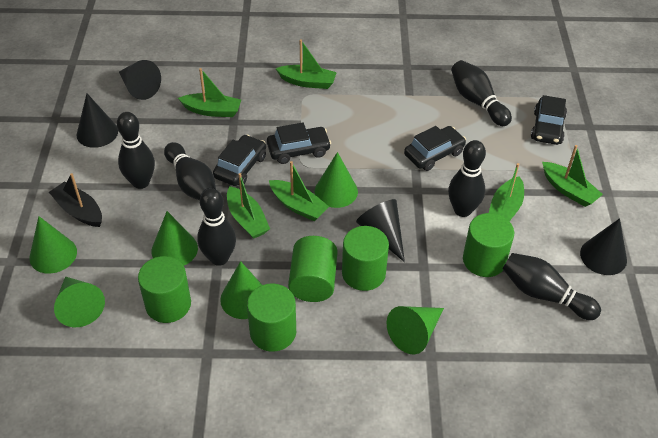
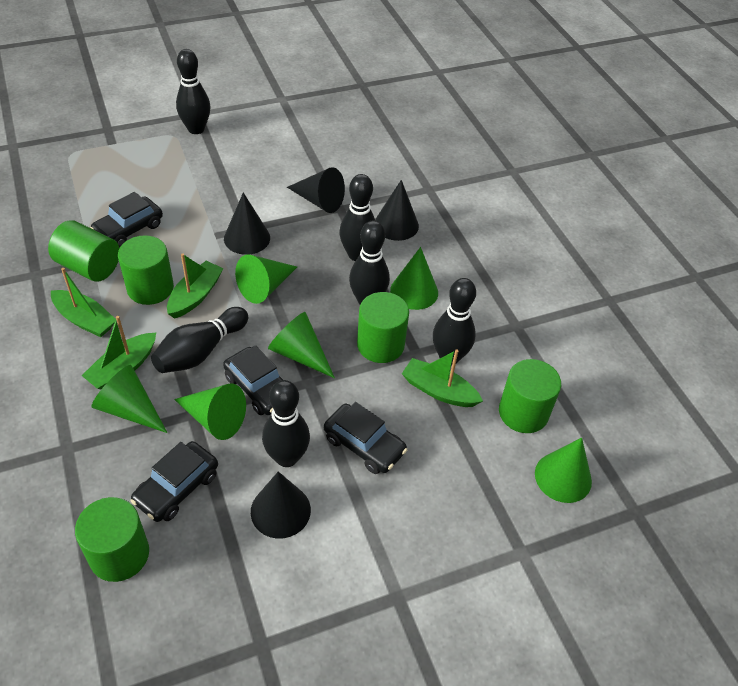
black boat: 1 -> 0
green boat: 6 -> 4

